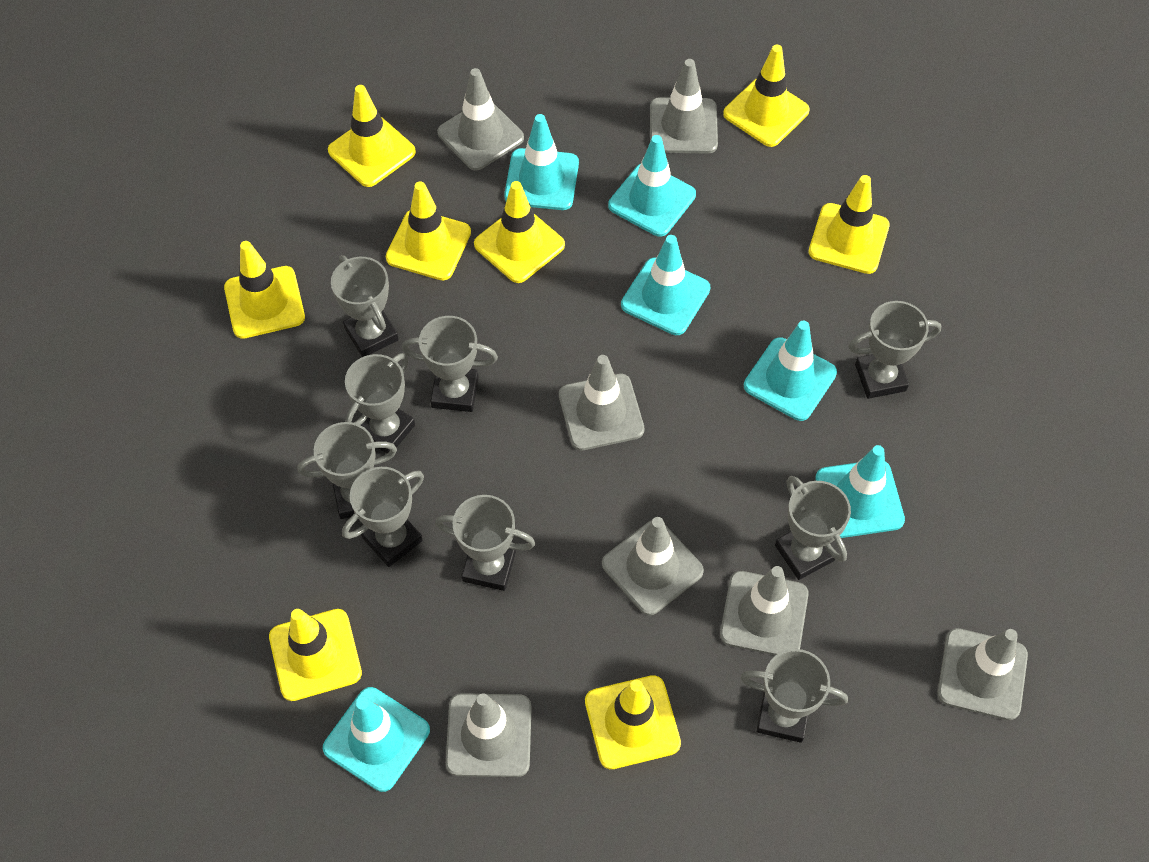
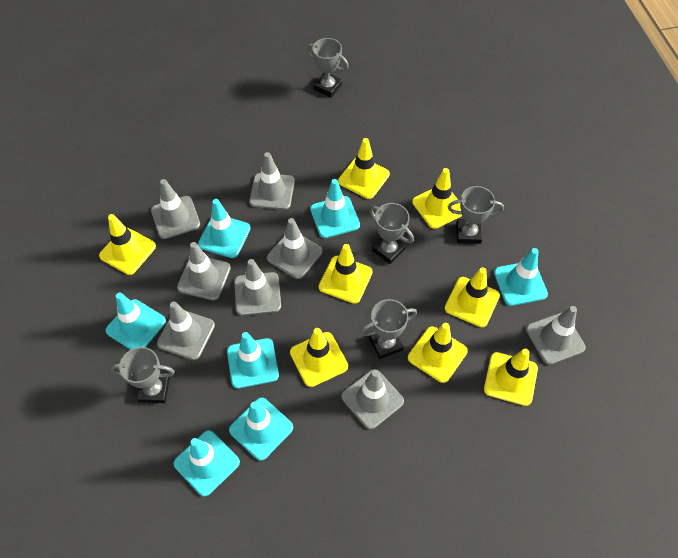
grey traffic cone: 7 -> 8
grey trophy: 9 -> 5
turquoise traffic cone: 6 -> 7

